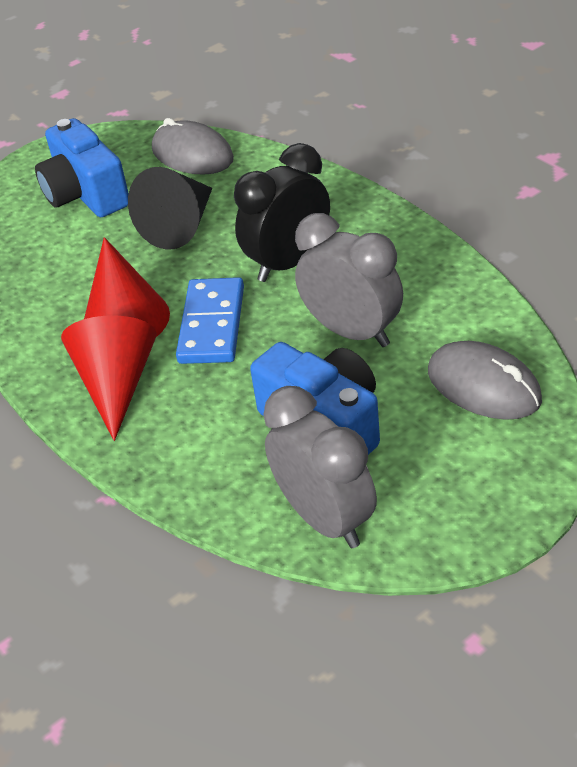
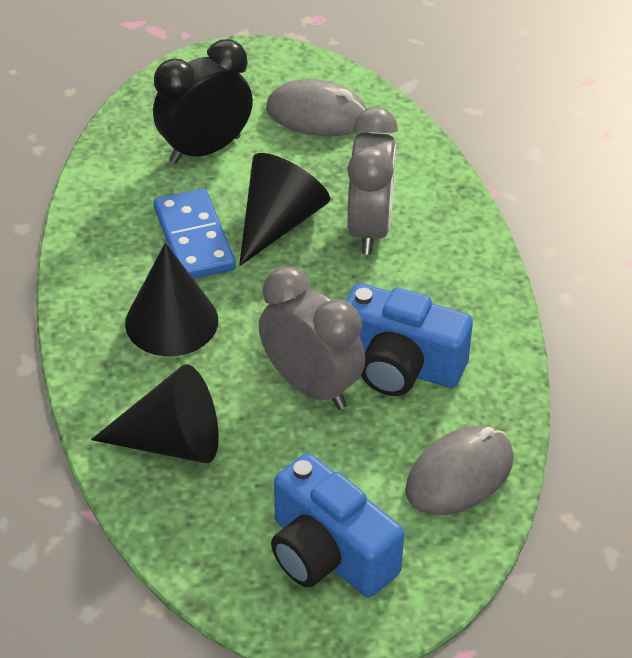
black cone: 1 -> 3
red cone: 2 -> 0

